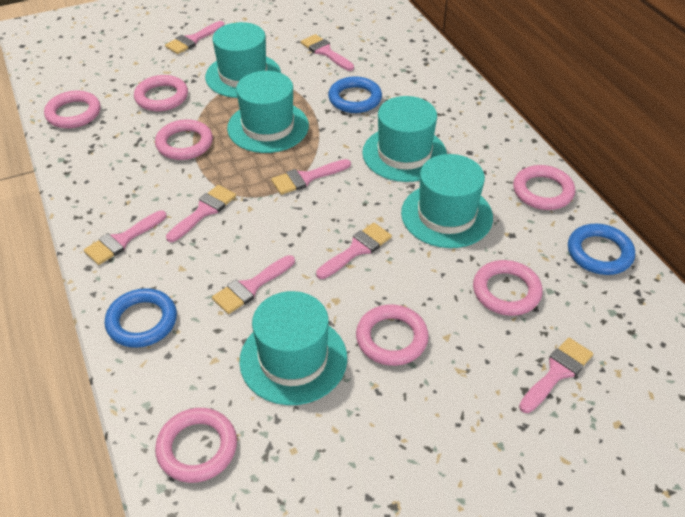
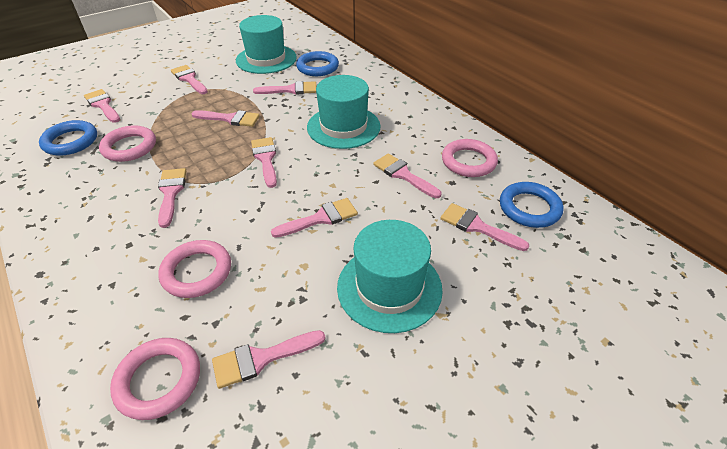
pink brush: 8 -> 10
pink ring: 7 -> 4
turquoise hat: 5 -> 3

